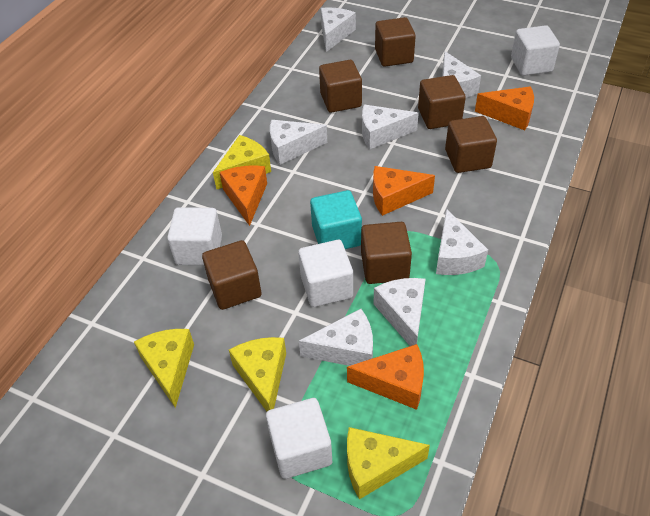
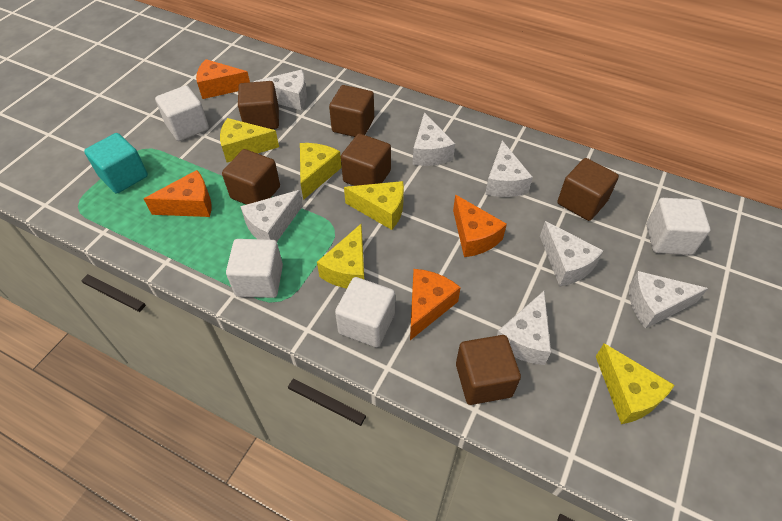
yellow cheese: 4 -> 5

